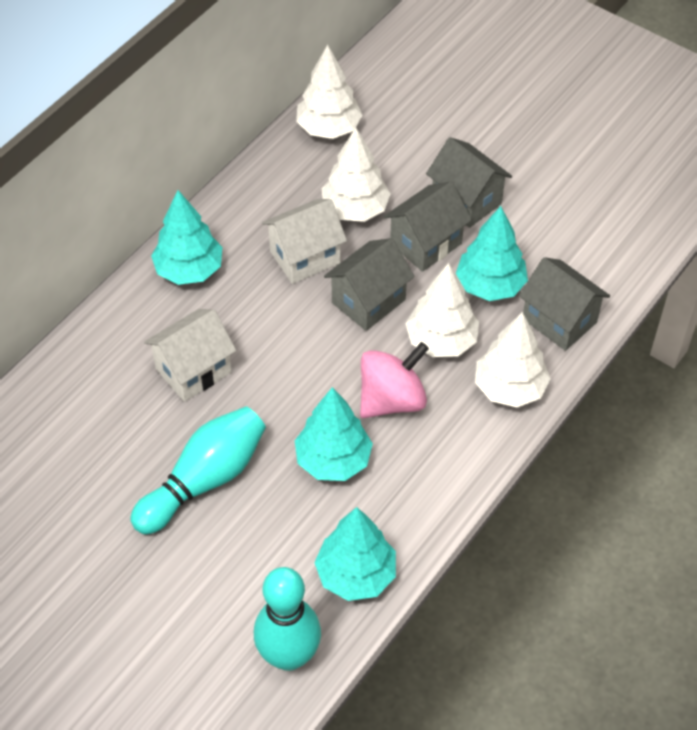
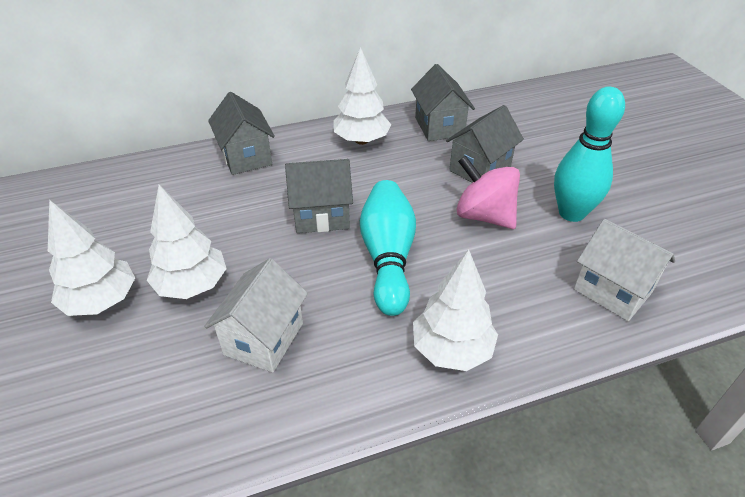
turquoise tree: 4 -> 0

